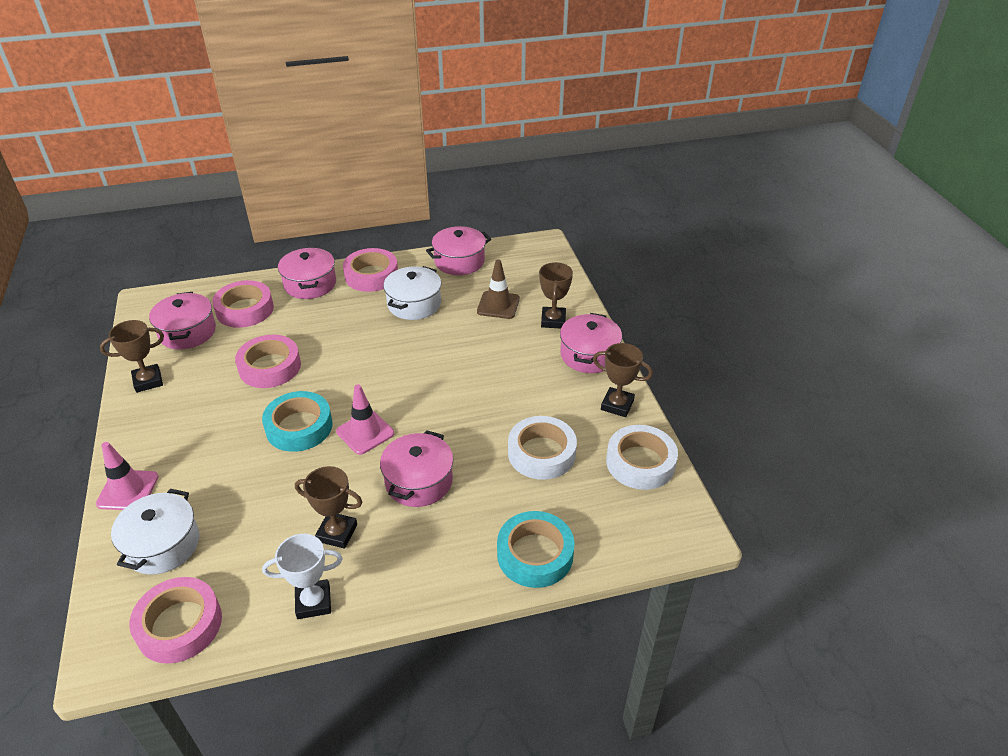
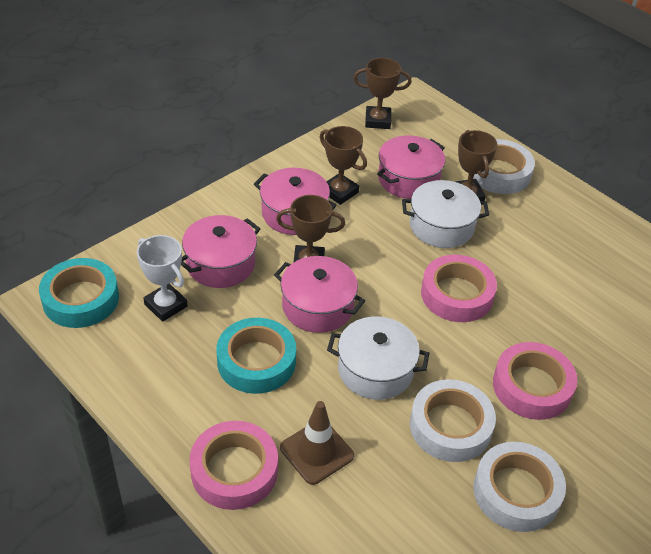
pink pot: 5 -> 4
pink tape: 4 -> 3
pink traffic cone: 2 -> 0
white tape: 2 -> 3

